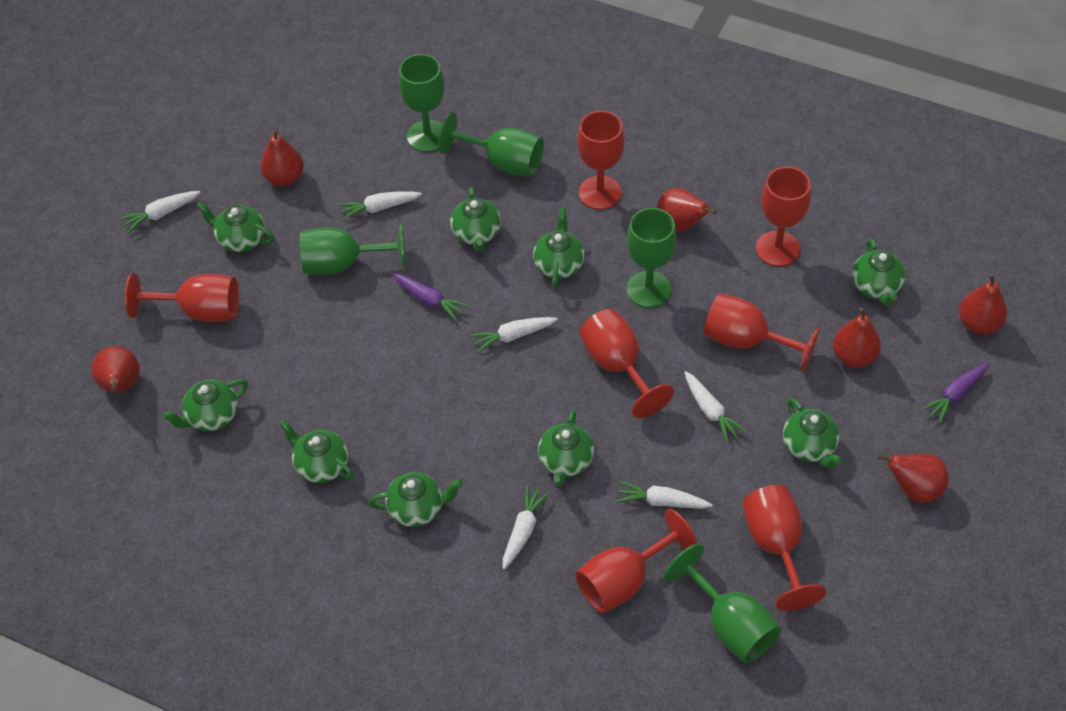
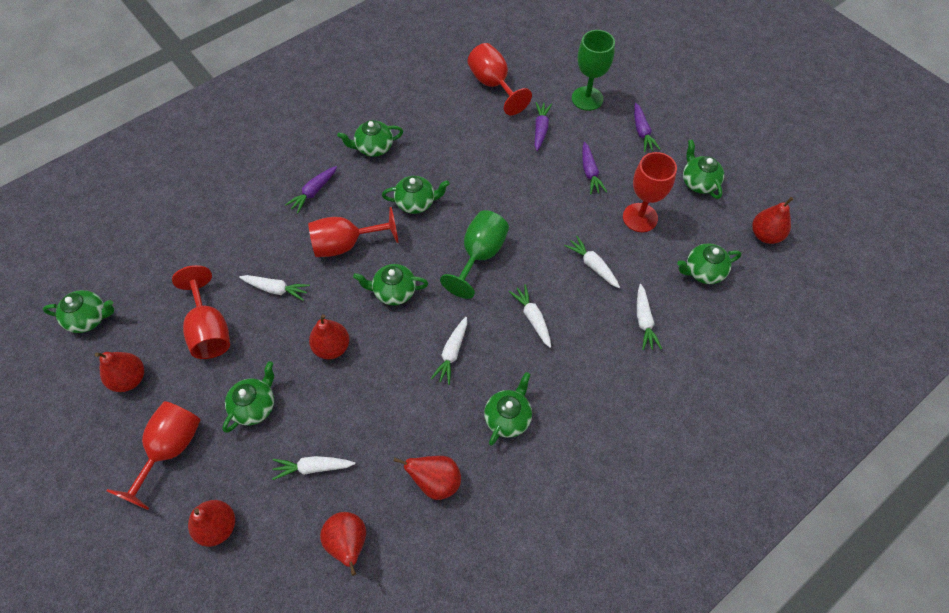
green goblet: 5 -> 2
green teapot: 9 -> 8
purple carrot: 2 -> 4
red goblet: 7 -> 5

